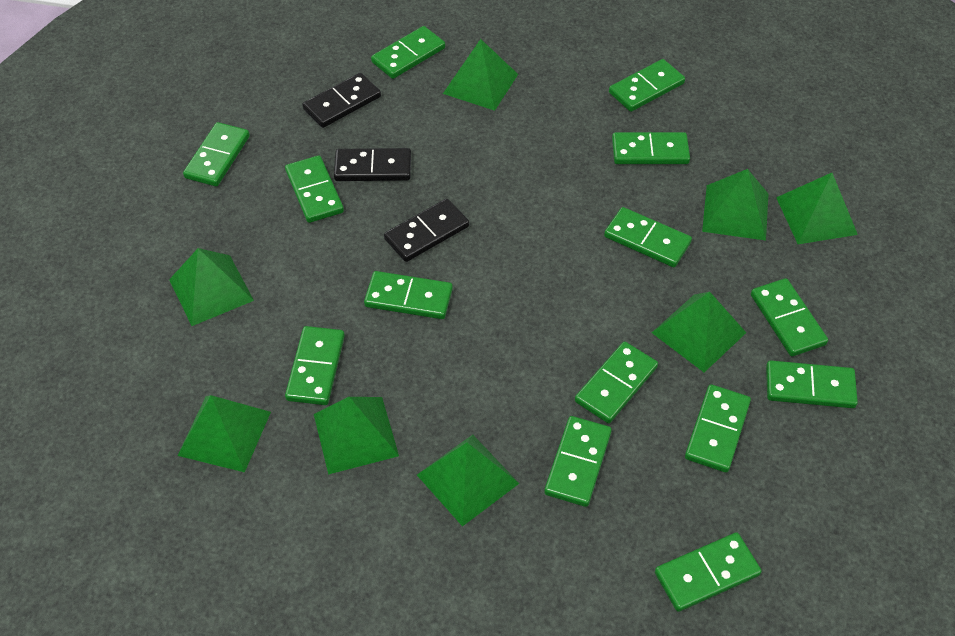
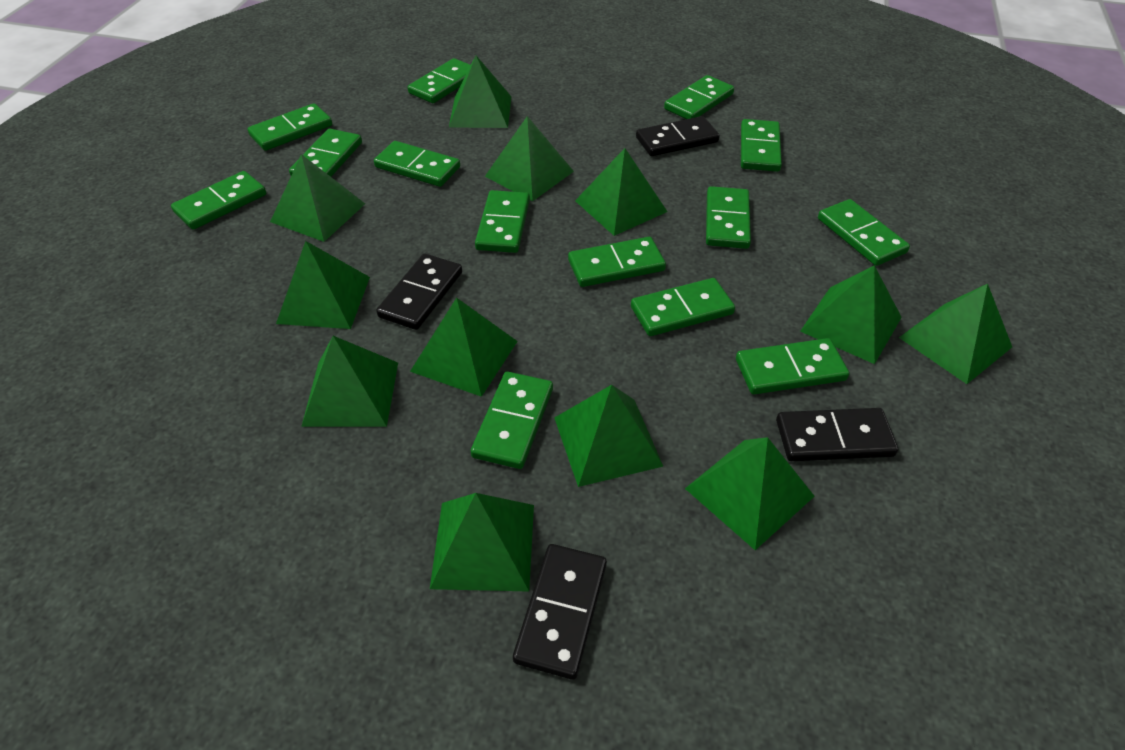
black domino: 3 -> 4
green pyramid: 8 -> 12

